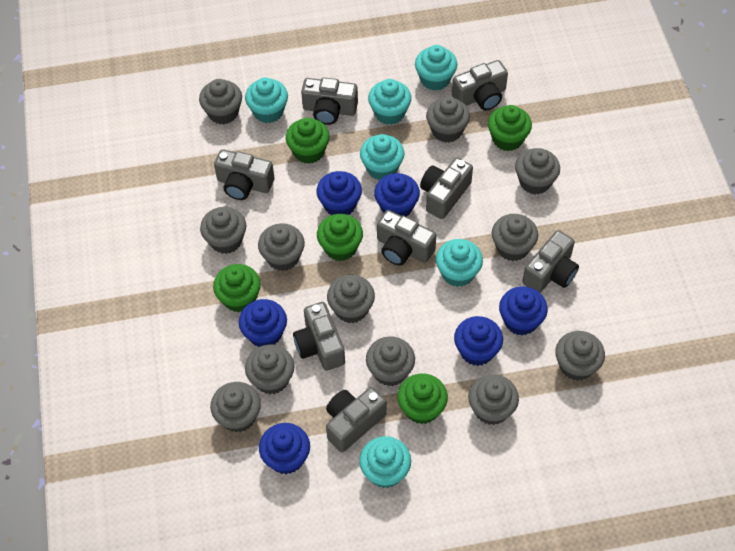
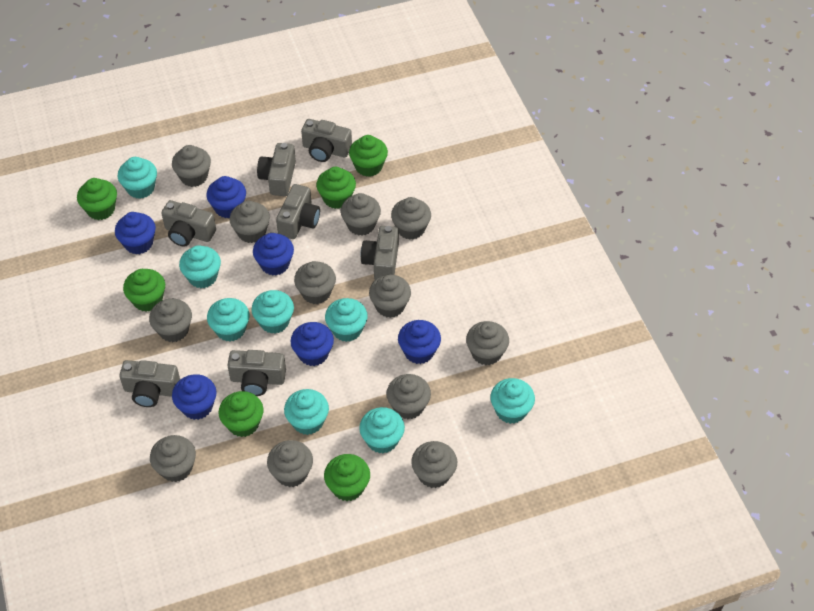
green cupcake: 5 -> 6
grey camera: 8 -> 7
turquoise cupcake: 6 -> 8

